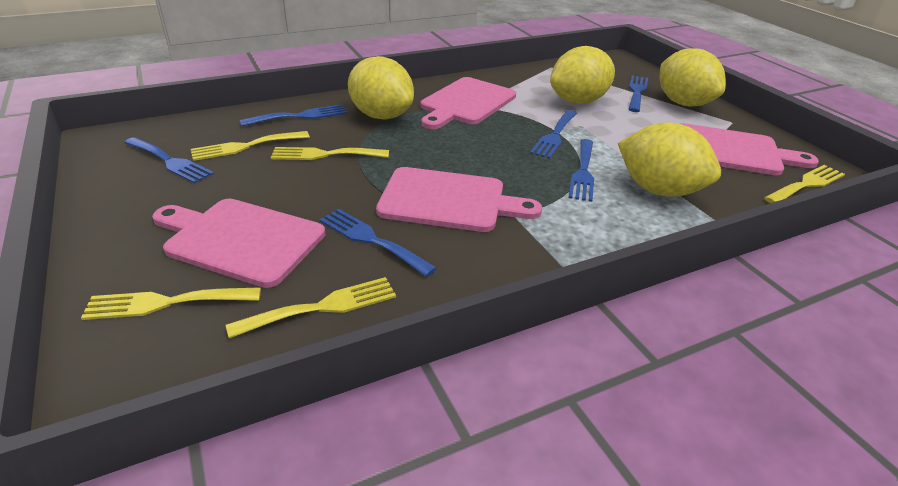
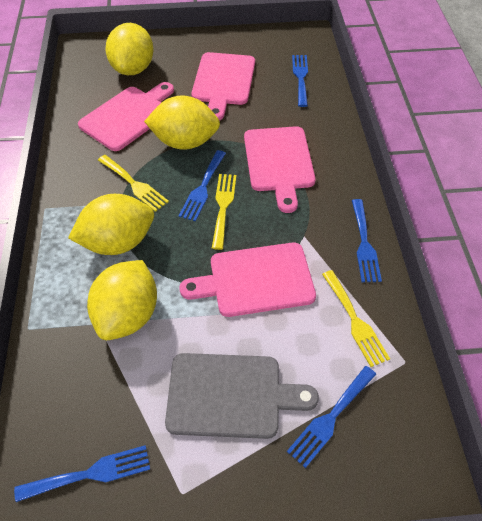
blue fork: 6 -> 5
grey cutting board: 0 -> 1
yellow fork: 5 -> 3

